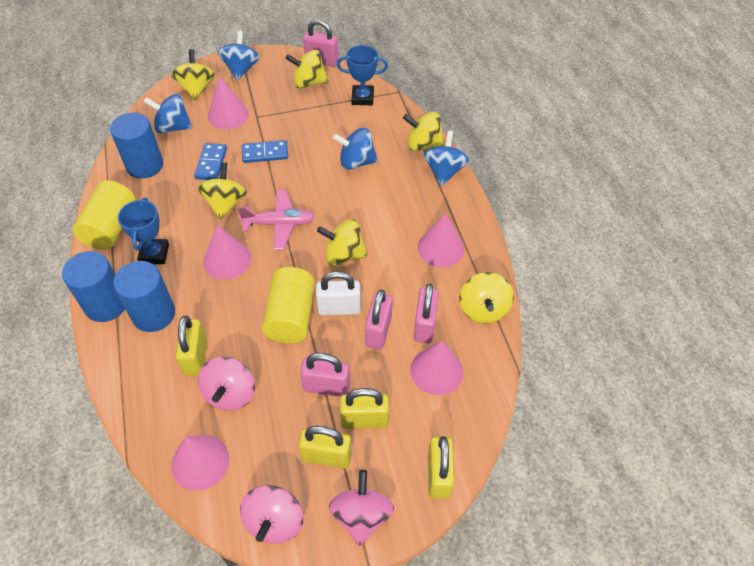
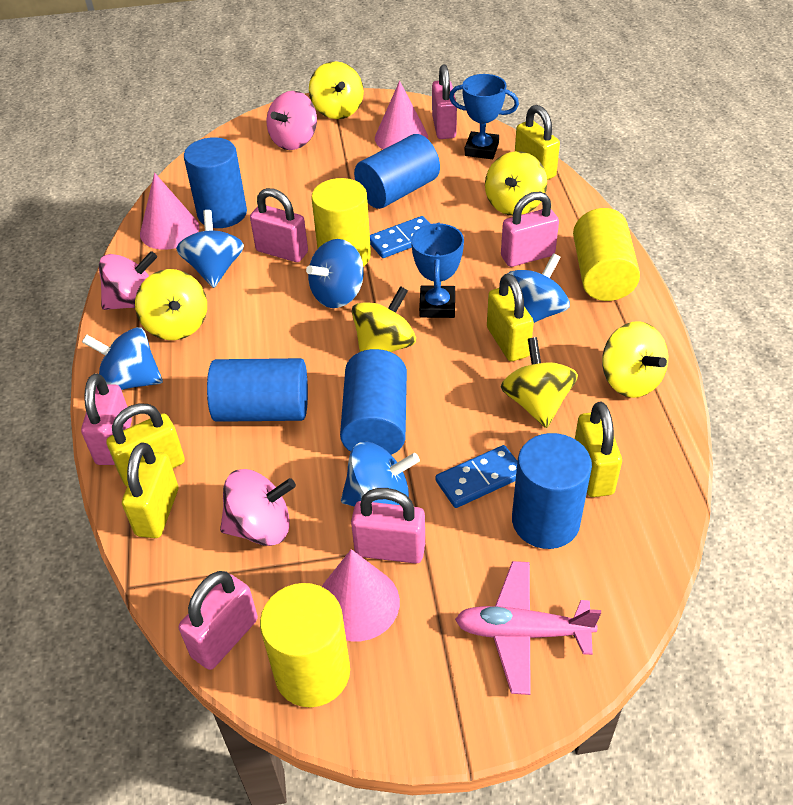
blue cylinder: 3 -> 5
blue spinning top: 4 -> 5
pink cone: 5 -> 3
pink padlock: 4 -> 6
white padlock: 1 -> 0
yellow cylinder: 2 -> 3
yellow padlock: 4 -> 5

